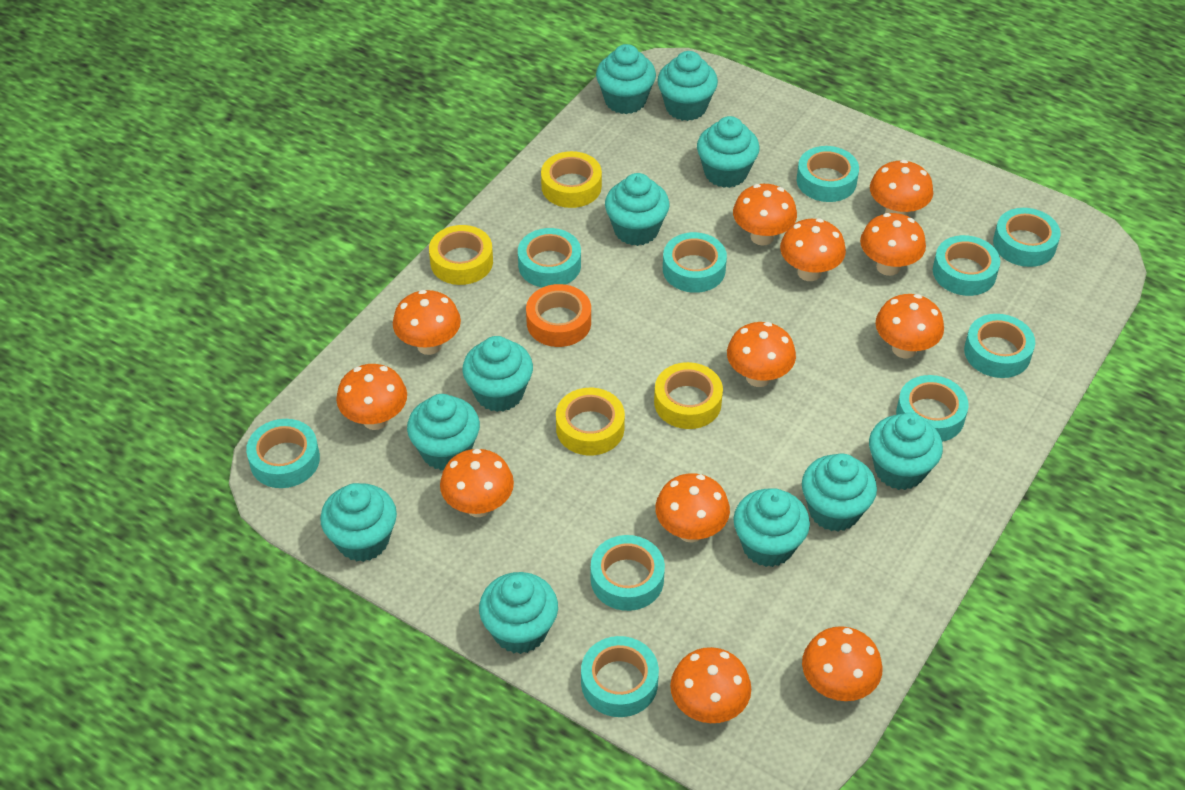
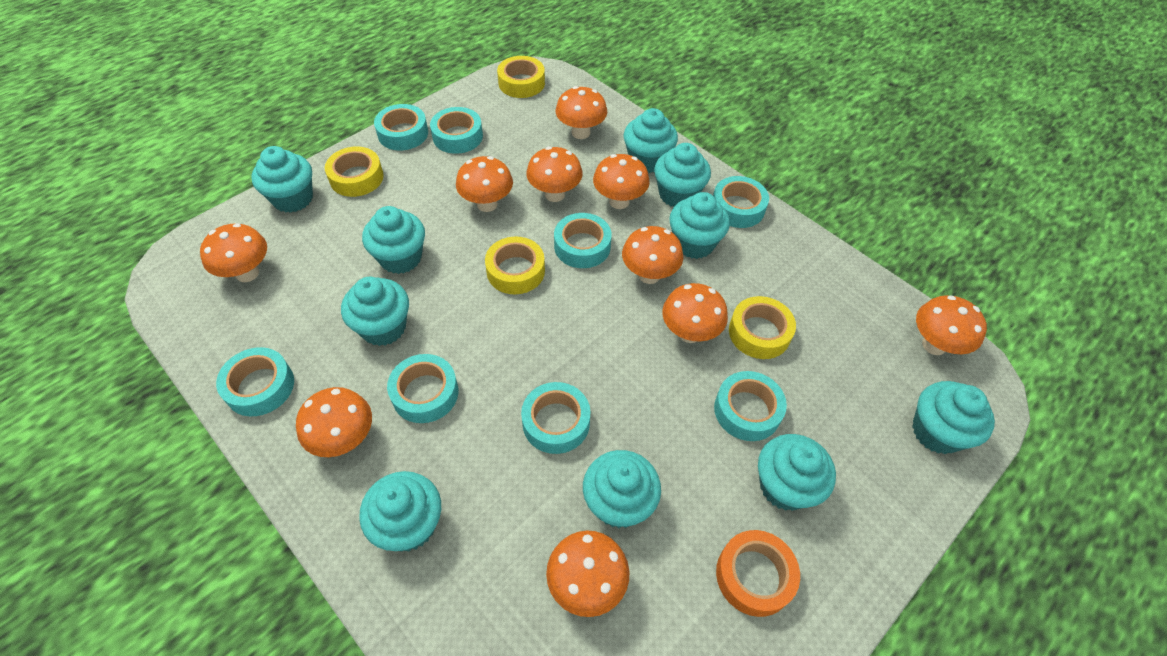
orange mushroom: 12 -> 10
turquoise cupcake: 11 -> 10
turquoise tape: 10 -> 8

